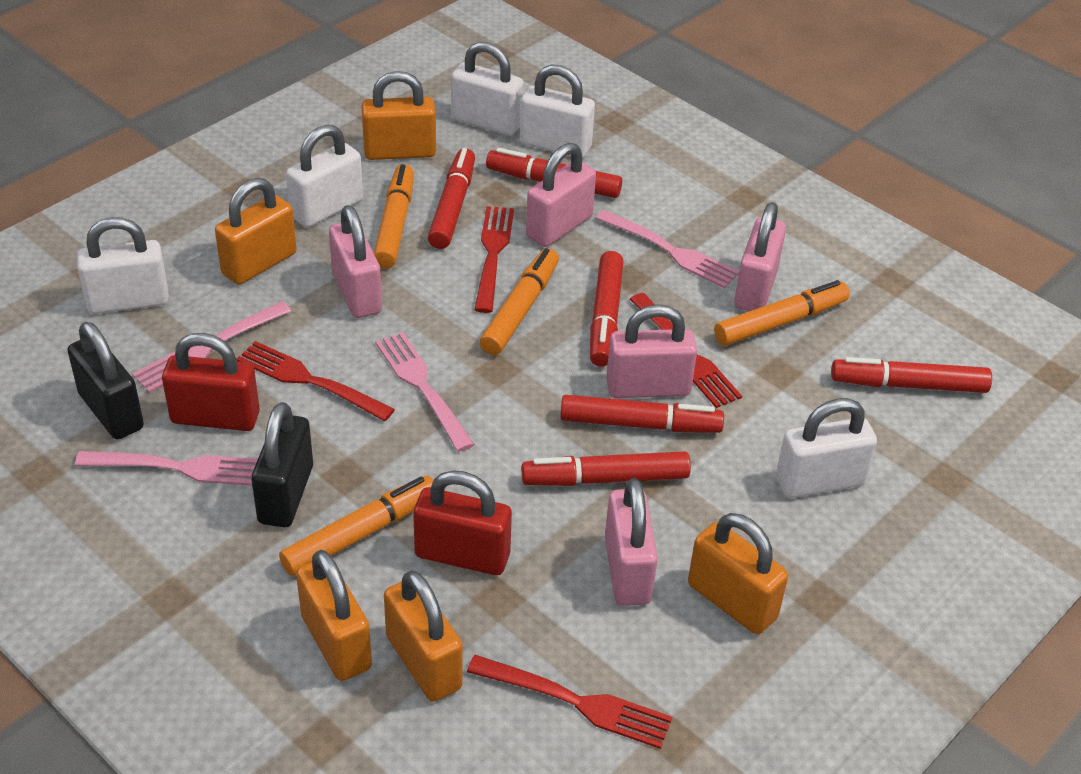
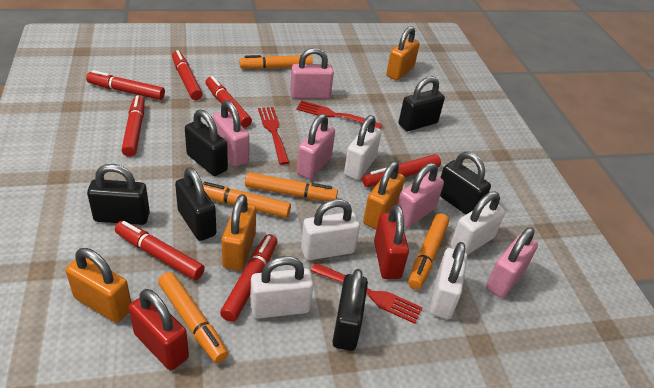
black padlock: 2 -> 6
orange marker: 4 -> 5
orange padlock: 5 -> 4
pink fork: 4 -> 0
red fork: 4 -> 3
red marker: 6 -> 7

